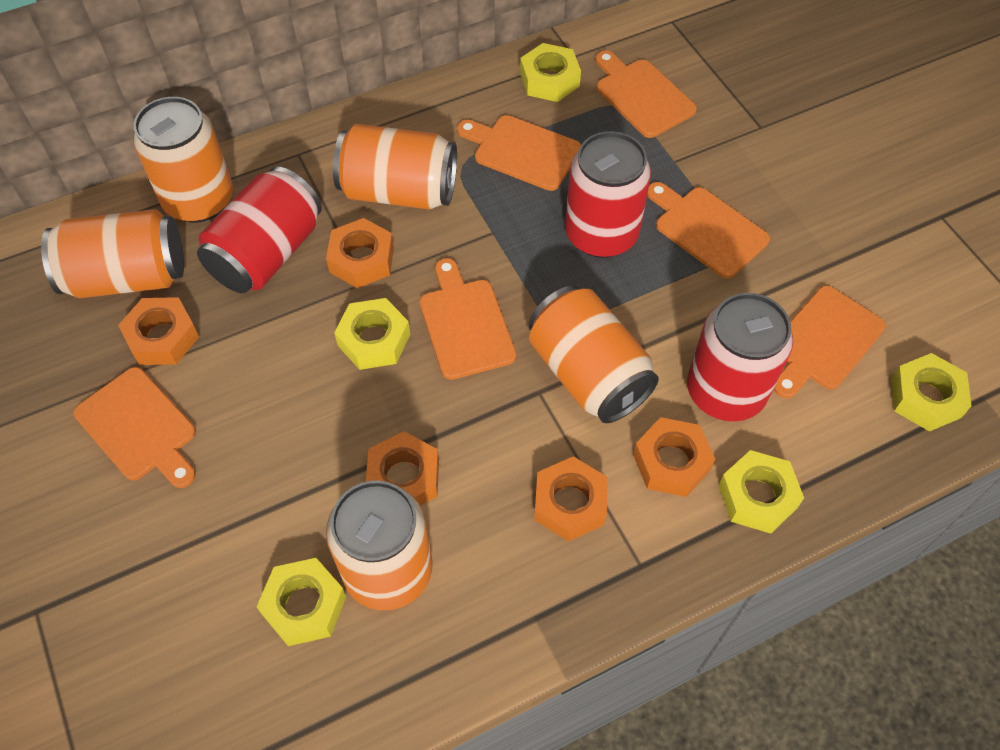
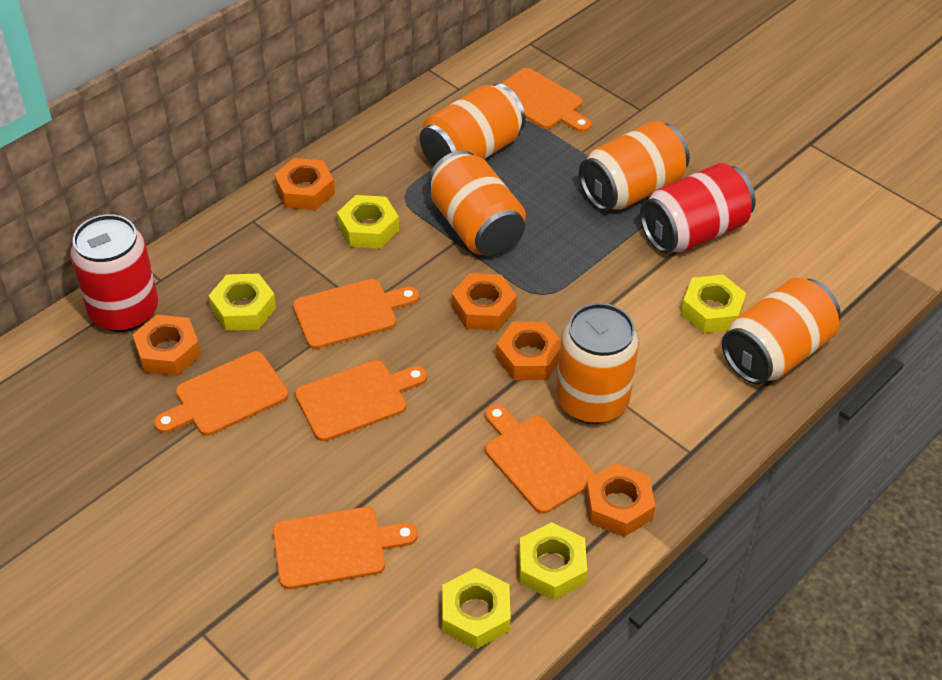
red can: 3 -> 2

